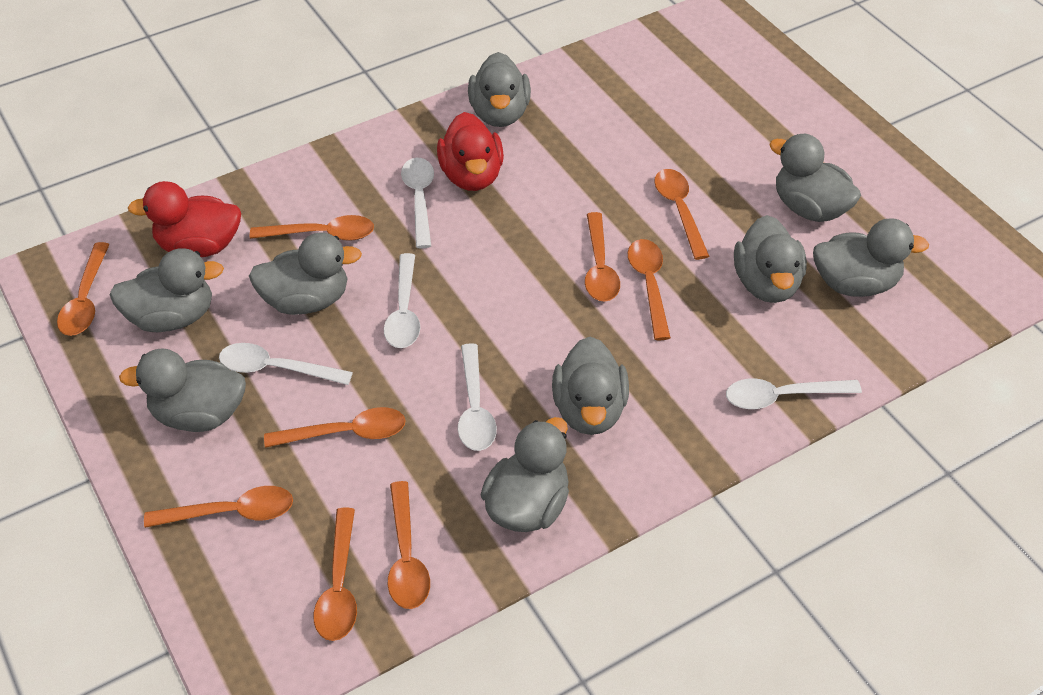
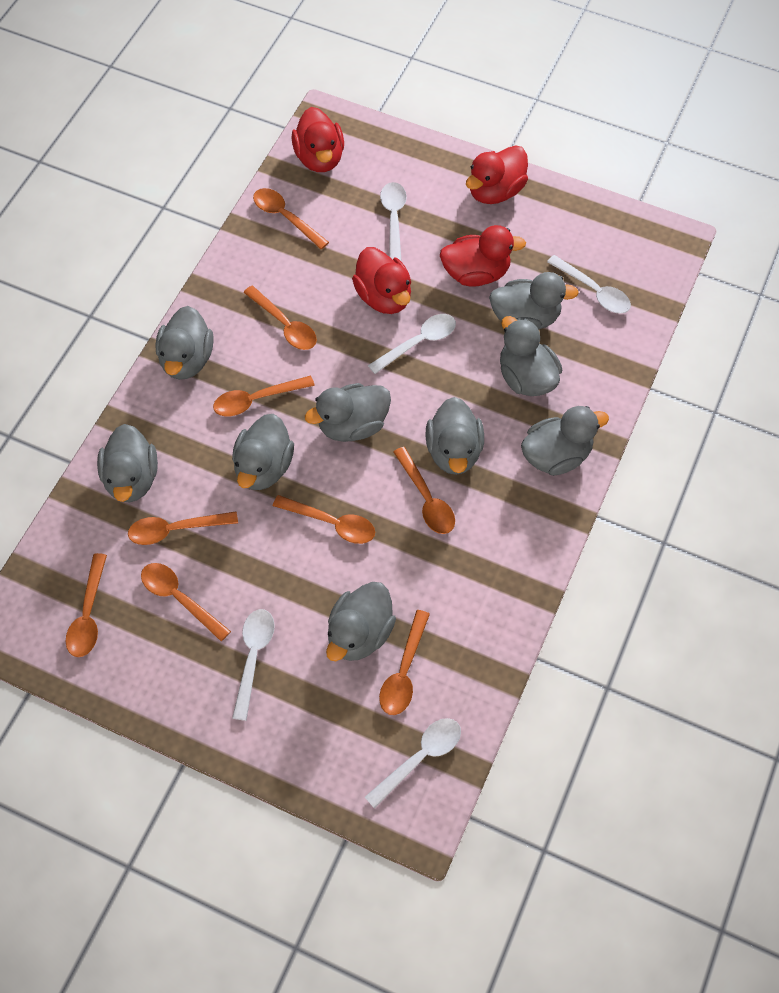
red duck: 2 -> 4

